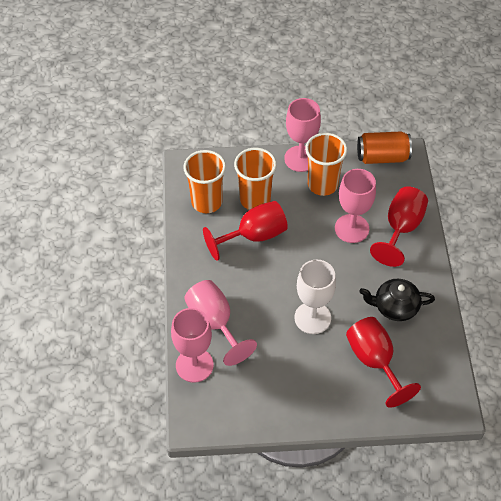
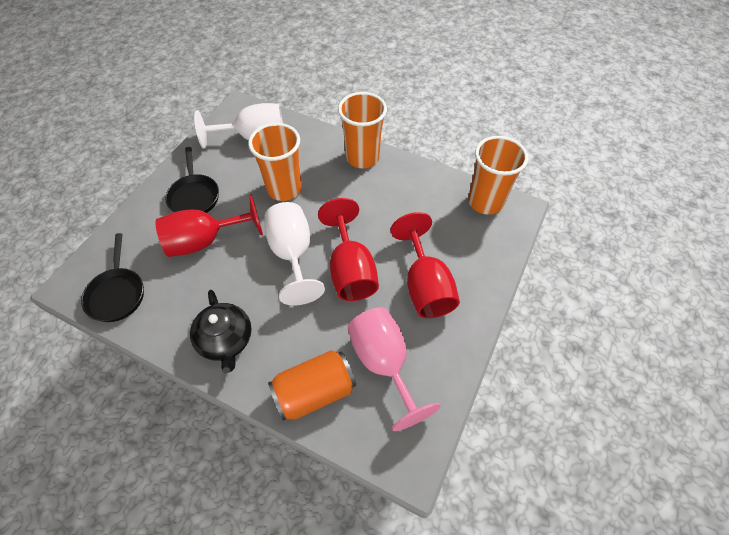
black pan: 0 -> 2
pink goblet: 4 -> 1
white goblet: 1 -> 2

